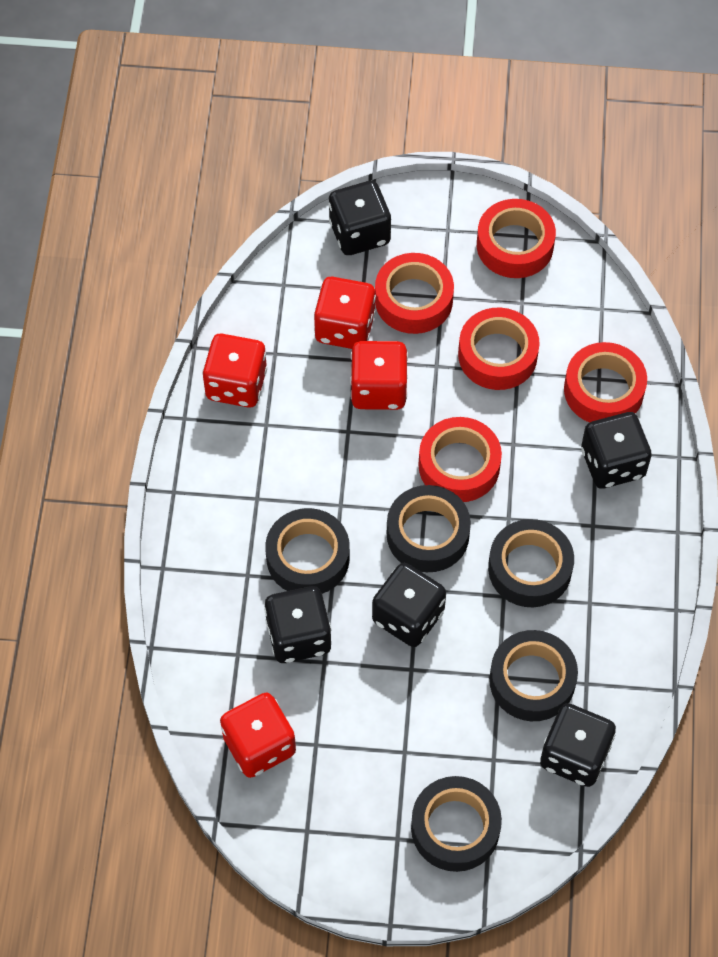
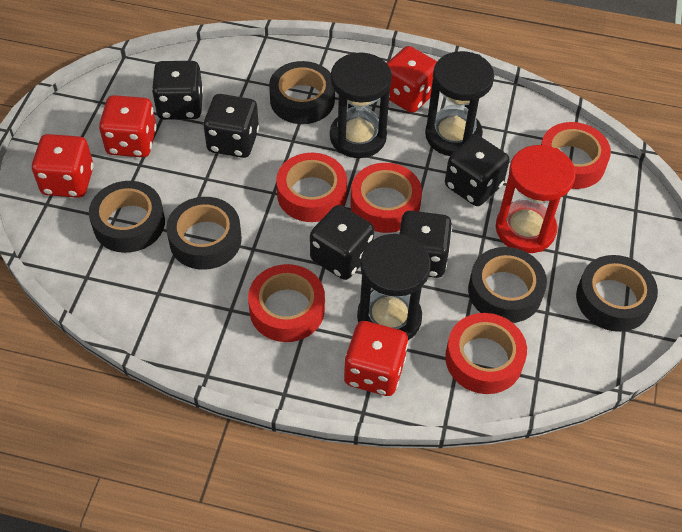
black hourglass: 0 -> 3
red hourglass: 0 -> 1

